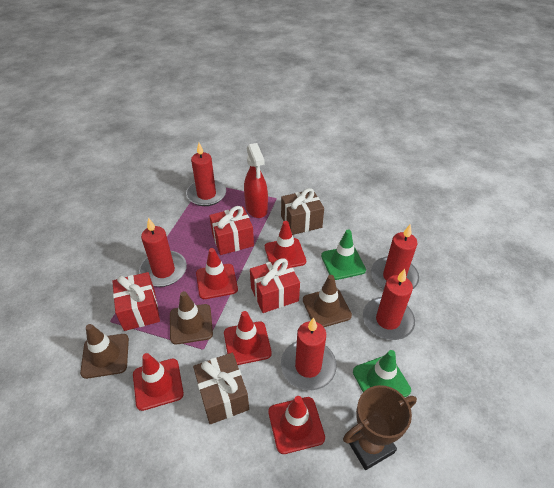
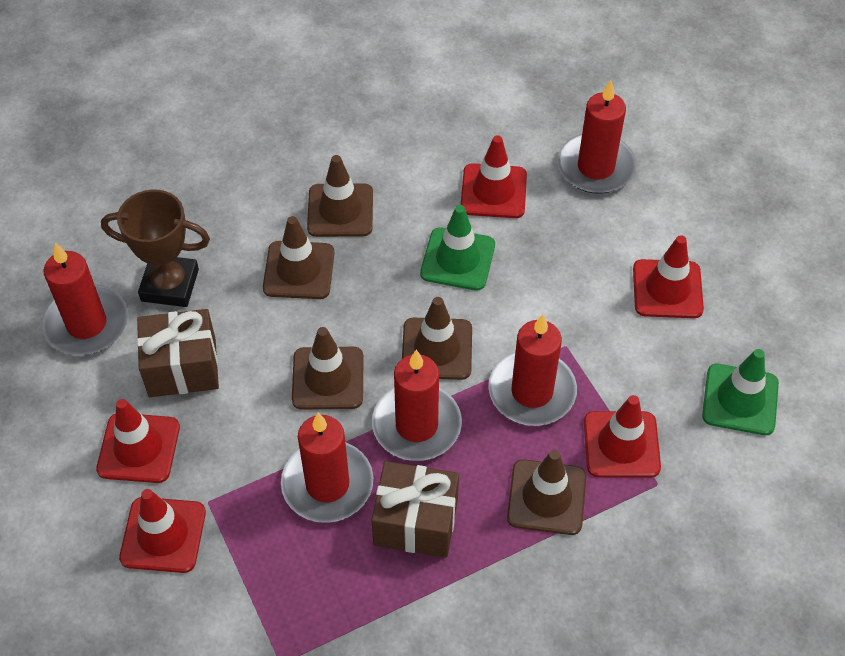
brown traffic cone: 3 -> 5
red gift: 3 -> 0
red spray bottle: 1 -> 0

